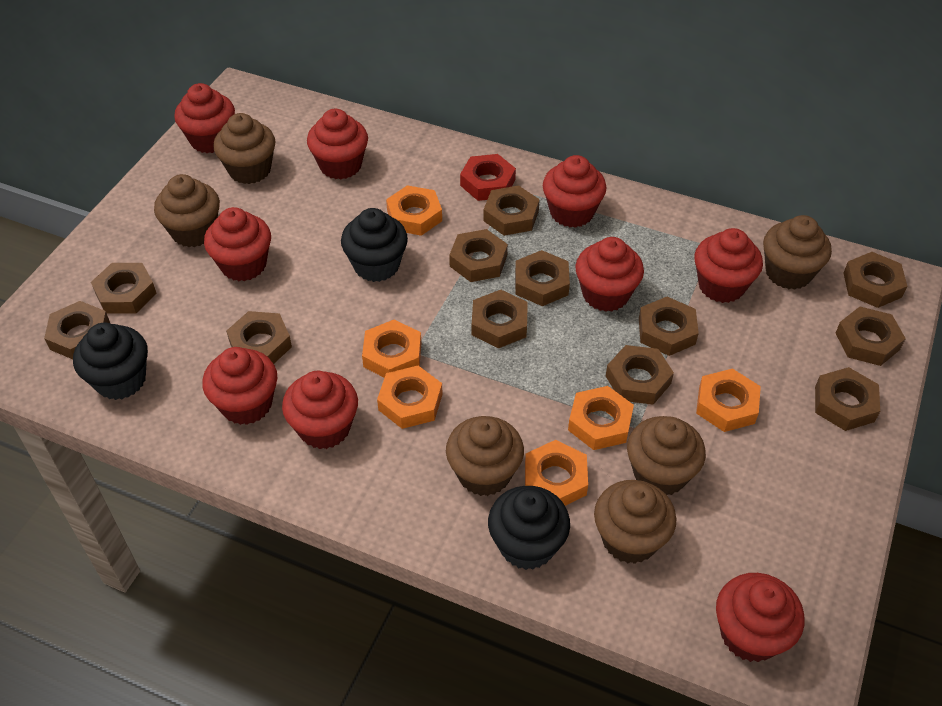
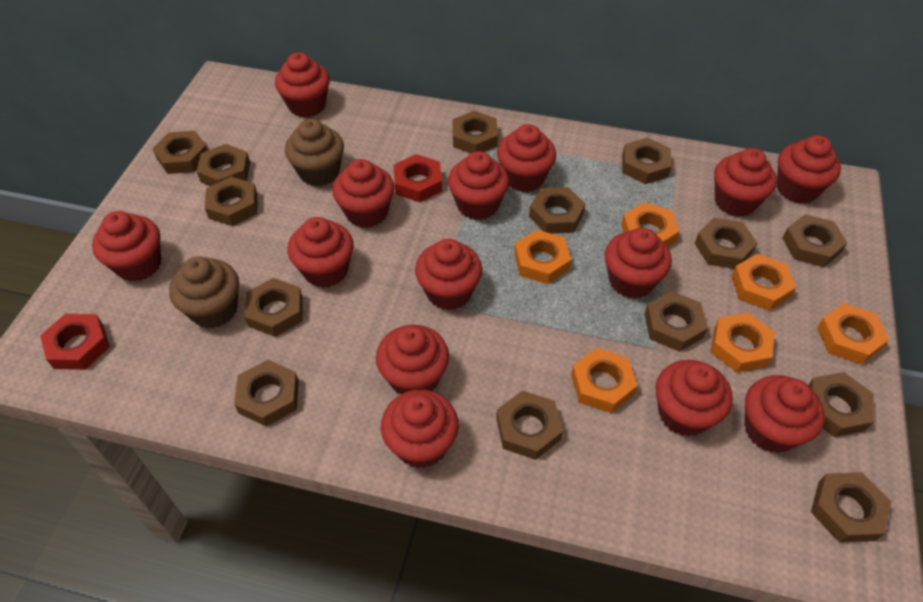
black cupcake: 3 -> 0
brown cupcake: 6 -> 2
brown nut: 12 -> 14
red cupcake: 9 -> 14
red nut: 1 -> 2

